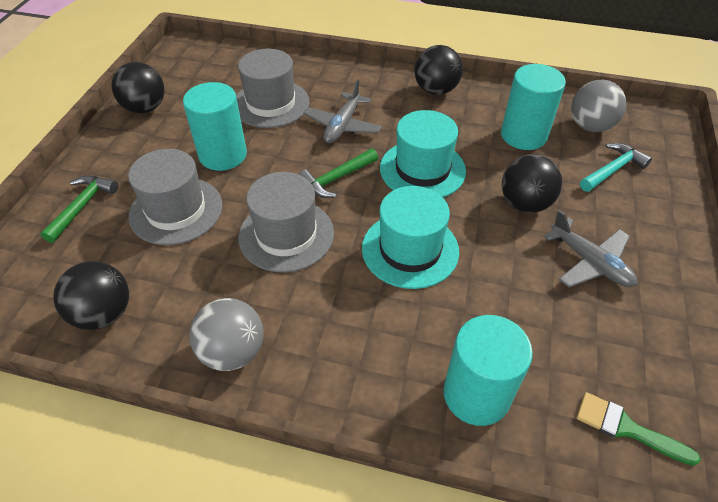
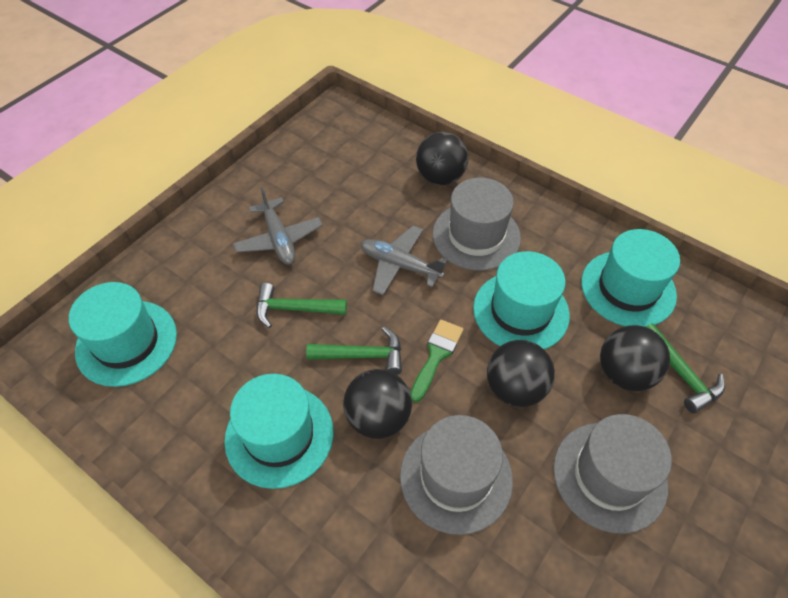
green hammer: 2 -> 3
grey ball: 2 -> 0
turquoise cylinder: 3 -> 0
turquoise hammer: 1 -> 0
turquoise hat: 2 -> 4

